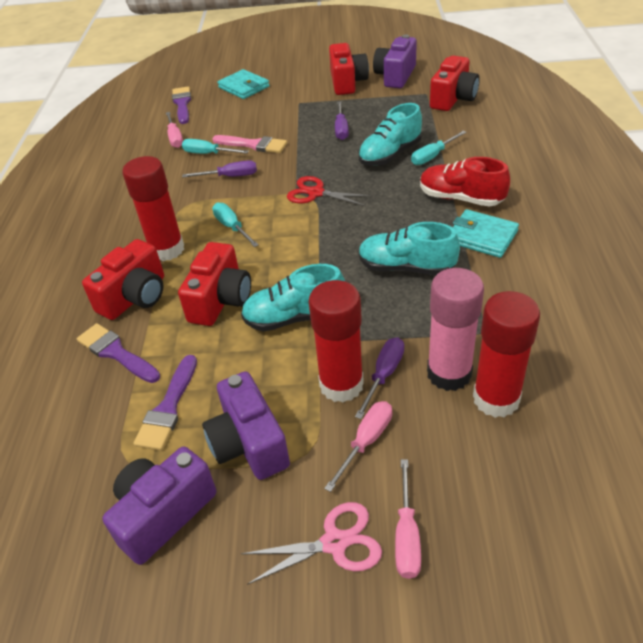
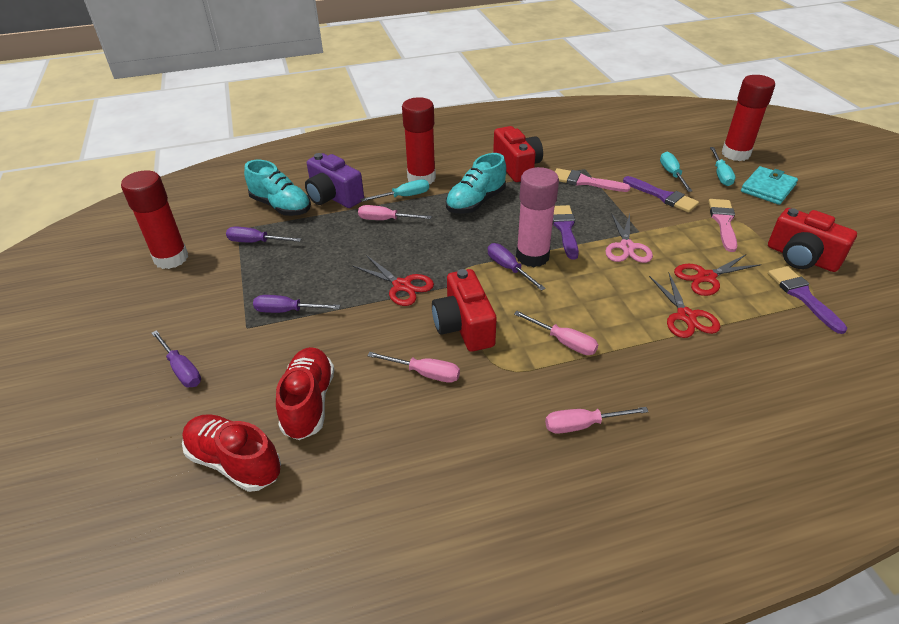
pink brush: 1 -> 2
pink screwdriver: 3 -> 4
purple camera: 3 -> 1
purple screwdriver: 3 -> 4
red camera: 4 -> 3
red scissors: 1 -> 3
red shoe: 1 -> 2
turquoise shoe: 3 -> 2
turquoise wallet: 2 -> 1

